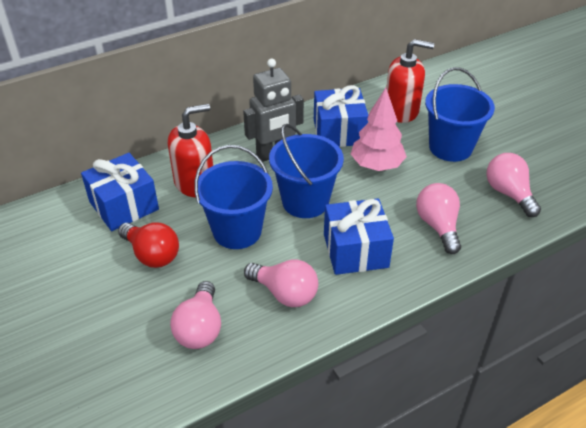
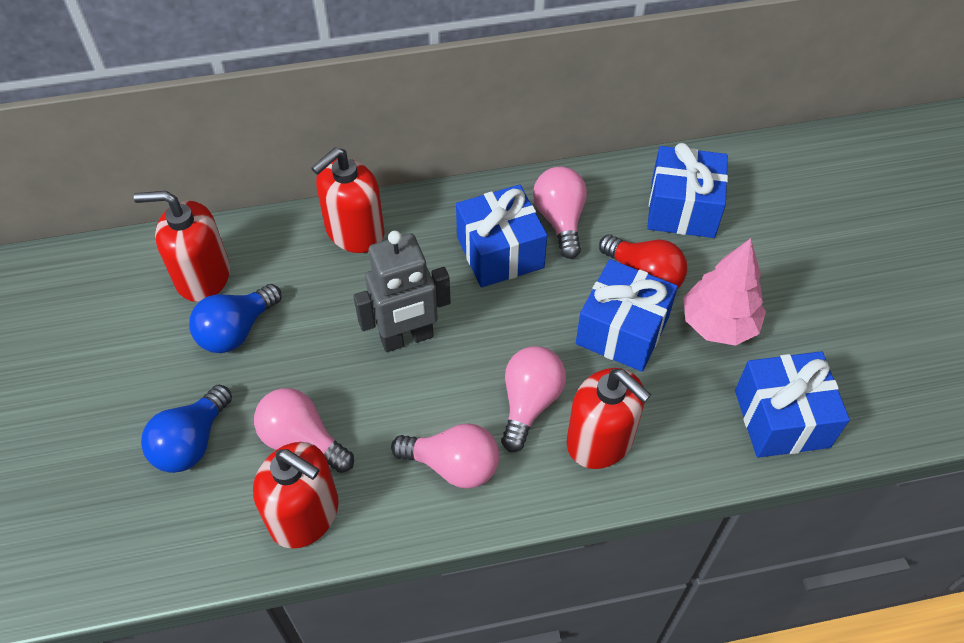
blue bucket: 3 -> 0
blue gift: 3 -> 4
blue light bulb: 0 -> 2
red soap dispenser: 2 -> 4

